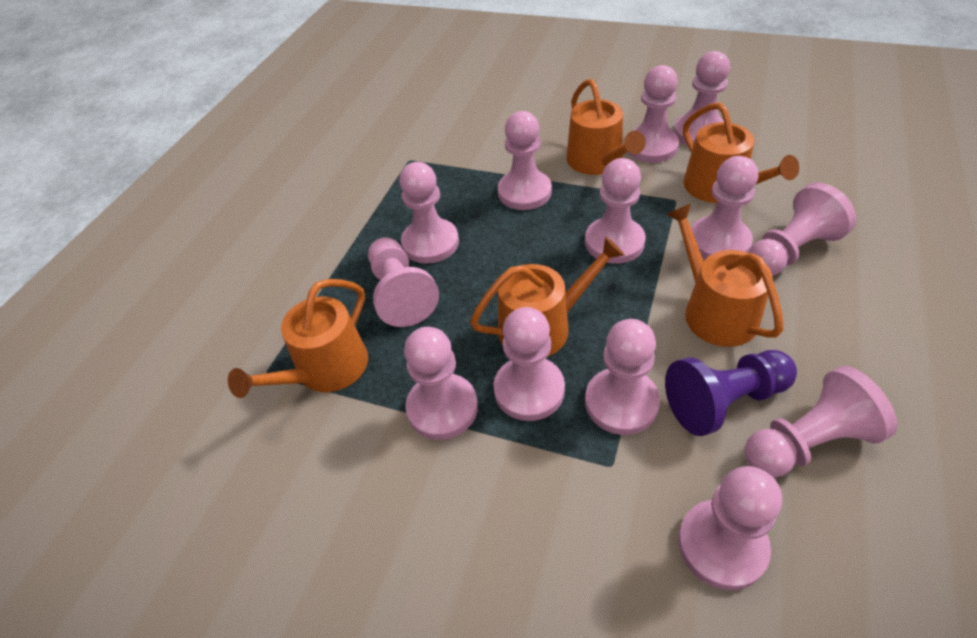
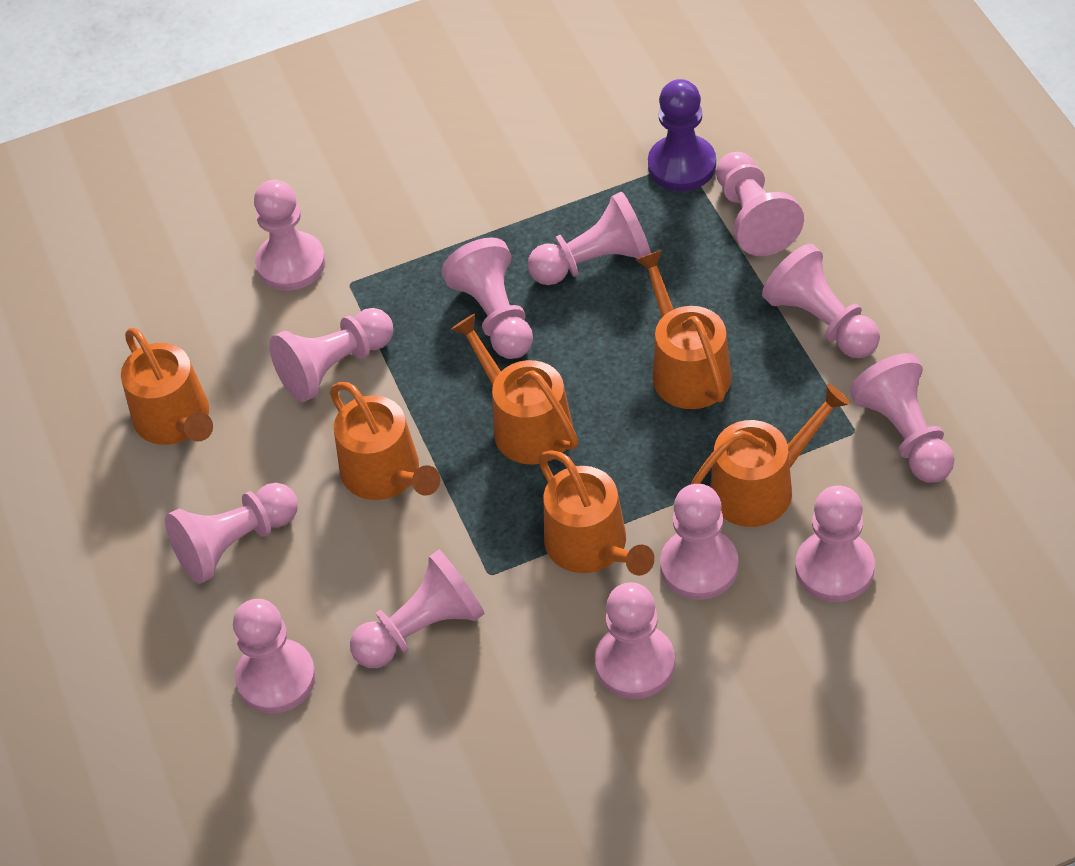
orange watering can: 5 -> 6

